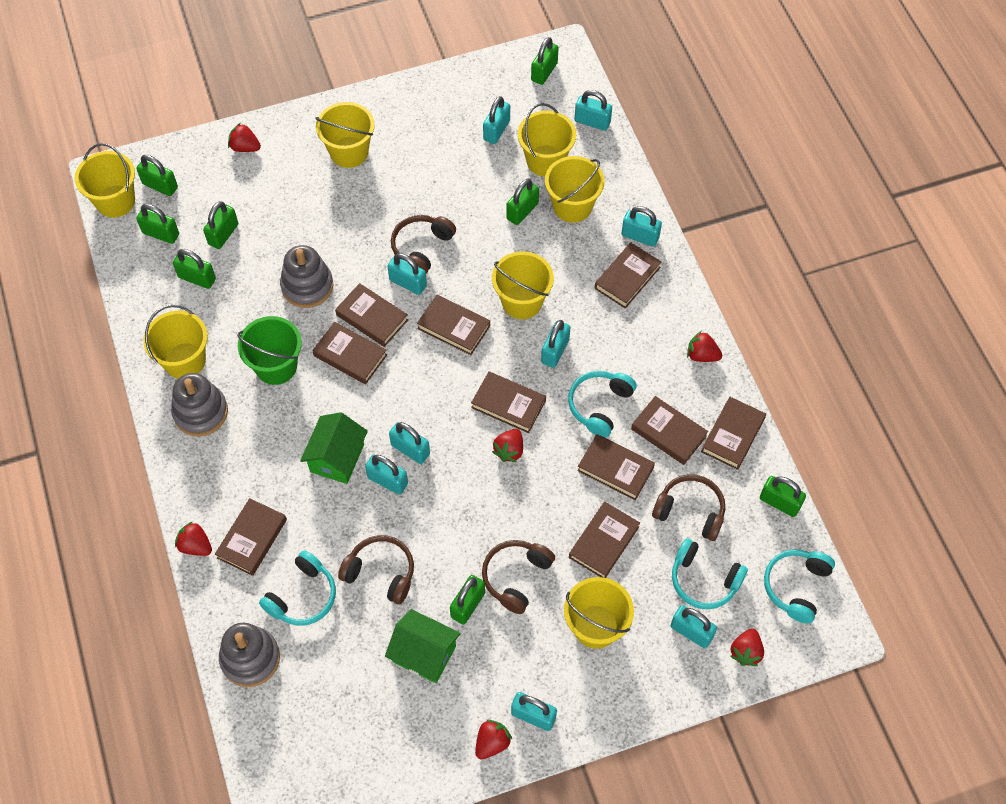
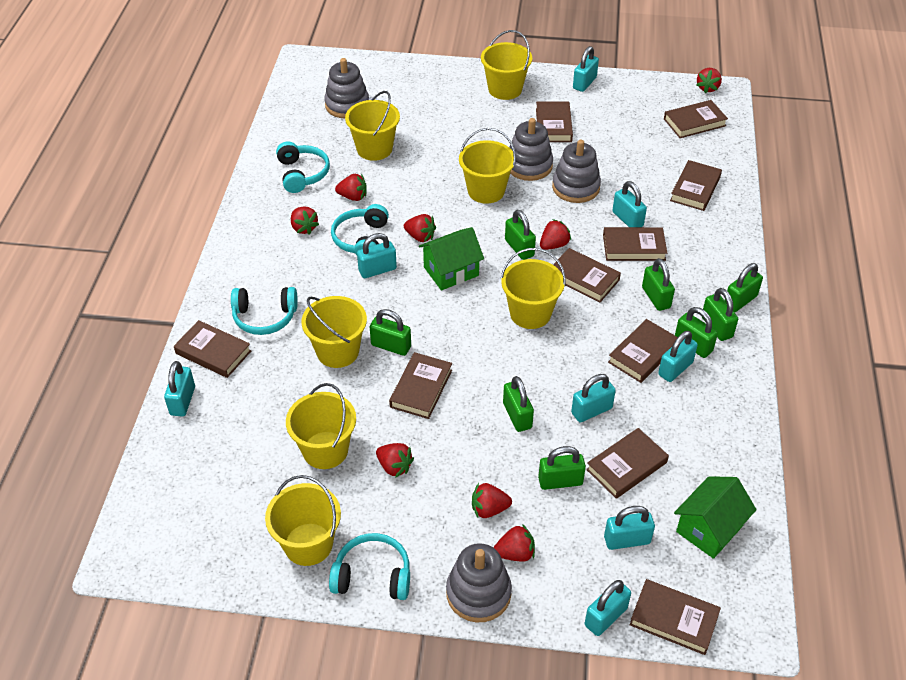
brown headphones: 4 -> 0
green bucket: 1 -> 0
grey stacking toy: 3 -> 4
red strawberry: 6 -> 8
turquoise padlock: 9 -> 8

